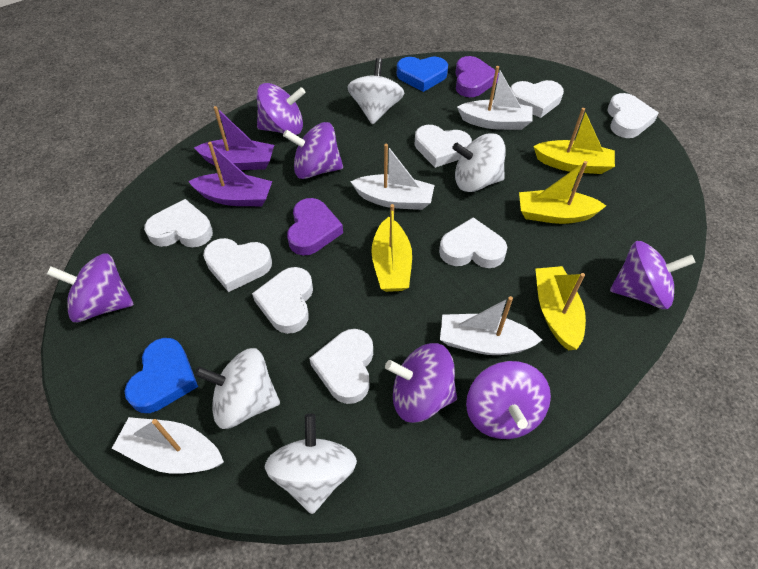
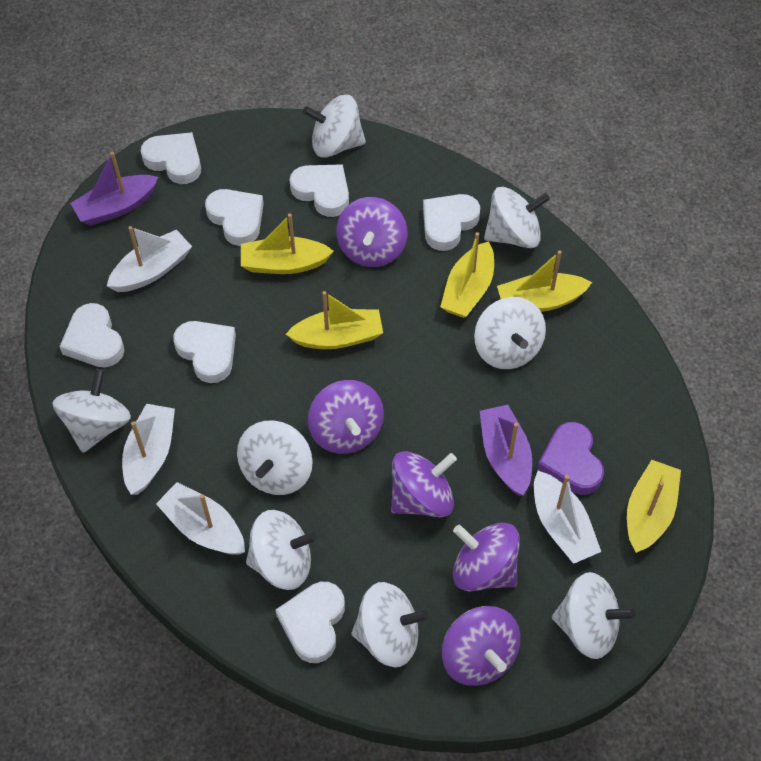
blue heart: 2 -> 0
purple heart: 2 -> 1
purple spinning top: 6 -> 5
white heart: 8 -> 7
white spinning top: 4 -> 8
yellow boat: 4 -> 5

